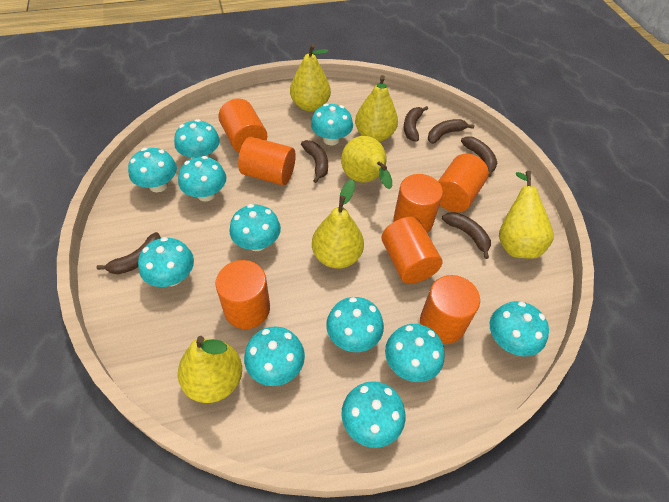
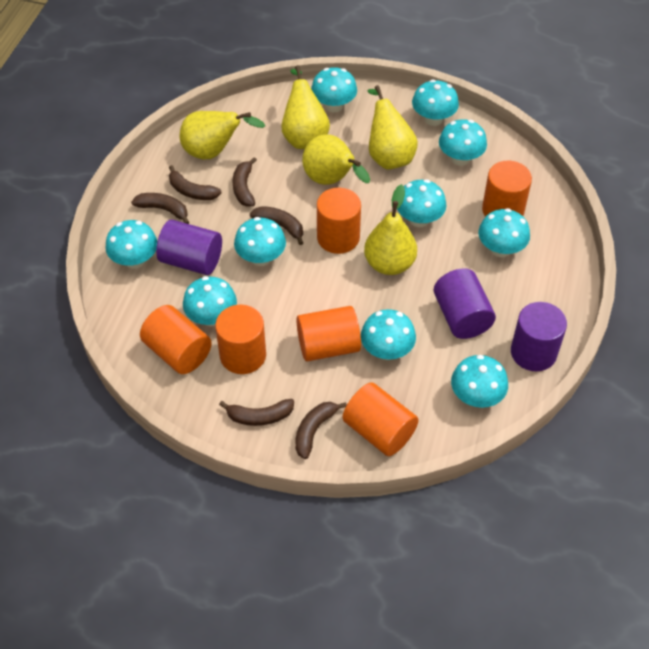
orange cylinder: 7 -> 6
purple cylinder: 0 -> 3
turquoise mushroom: 11 -> 10
yellow pear: 6 -> 5

